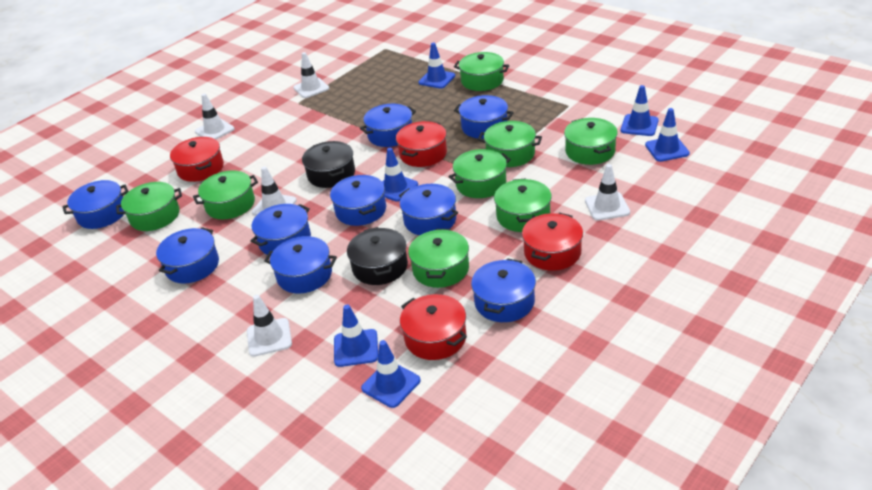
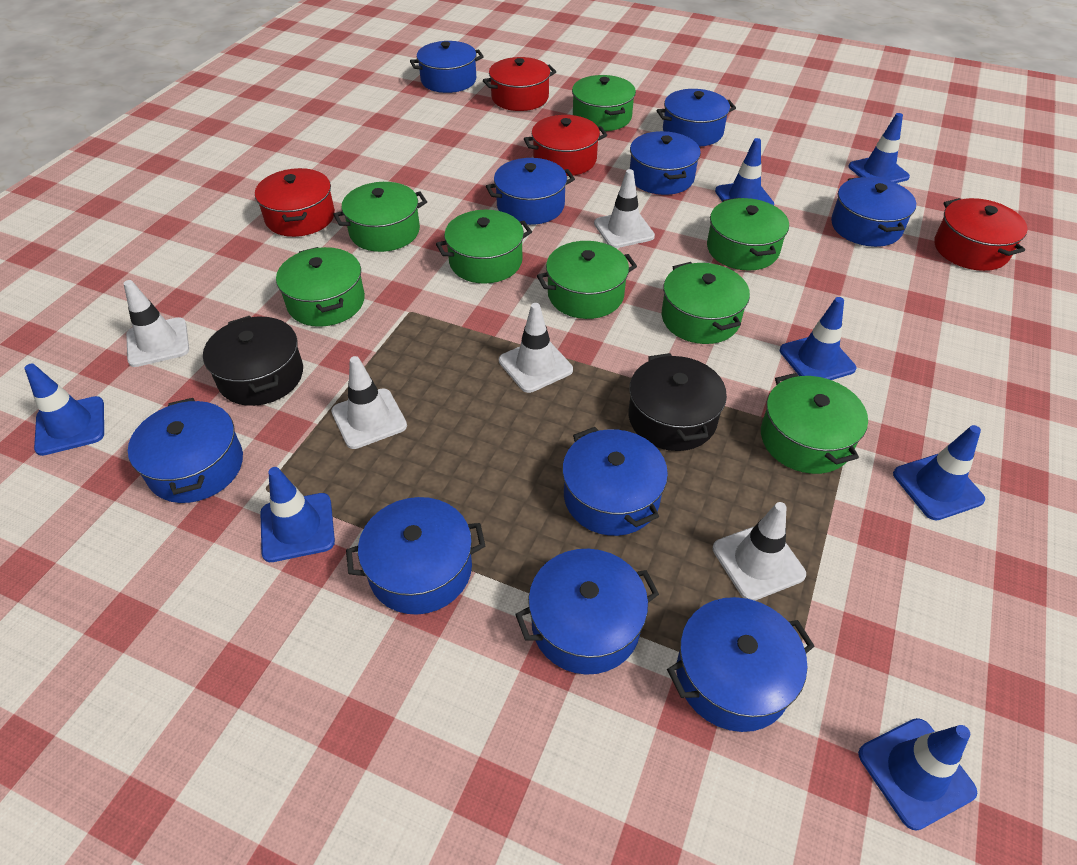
blue pot: 9 -> 10
blue traffic cone: 6 -> 7

